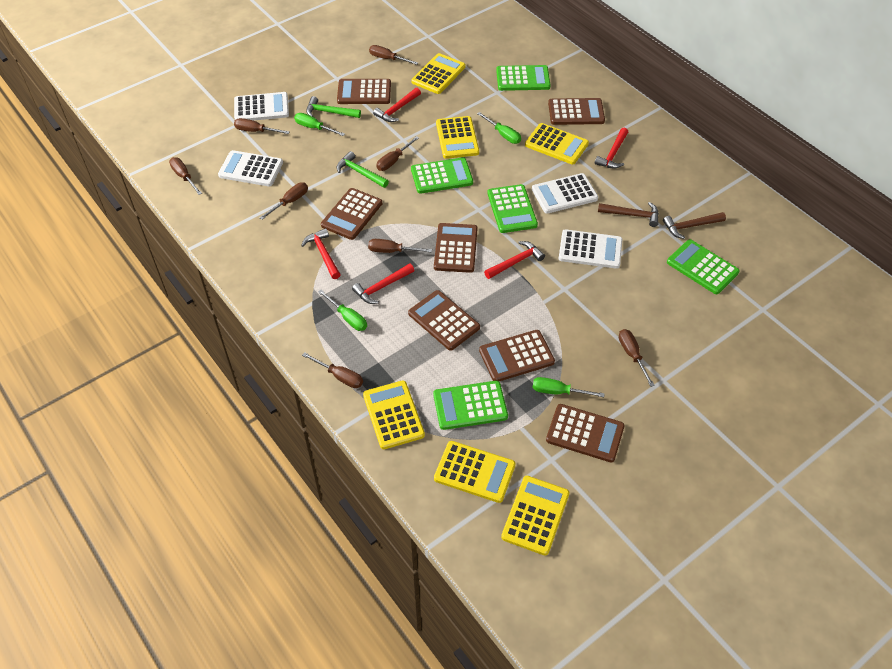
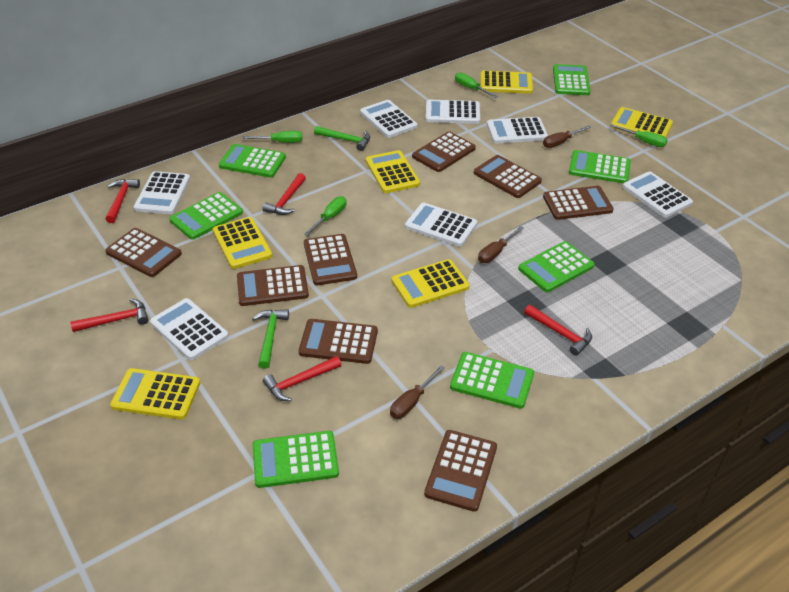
brown calculator: 7 -> 8
brown hammer: 2 -> 0
brown screwdriver: 8 -> 3
green calculator: 5 -> 7
white calculator: 4 -> 7

